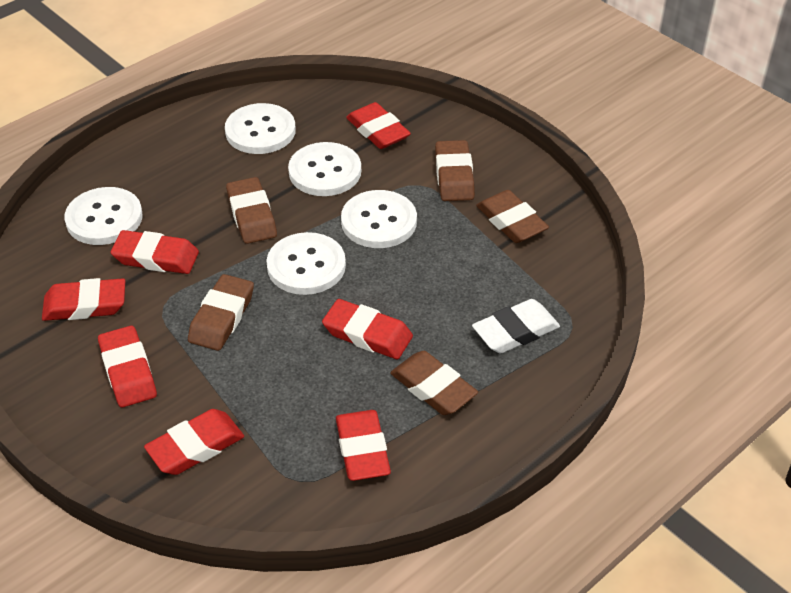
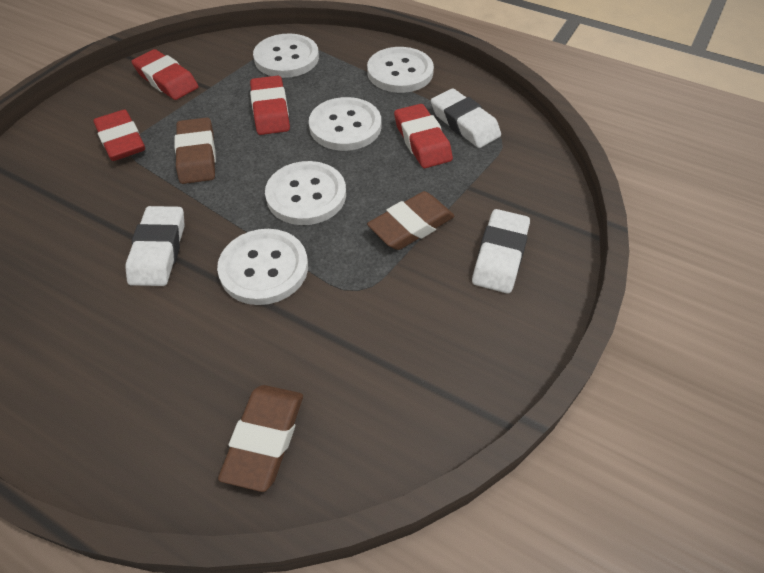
brown eraser: 5 -> 3
red eraser: 7 -> 4
white eraser: 1 -> 3

